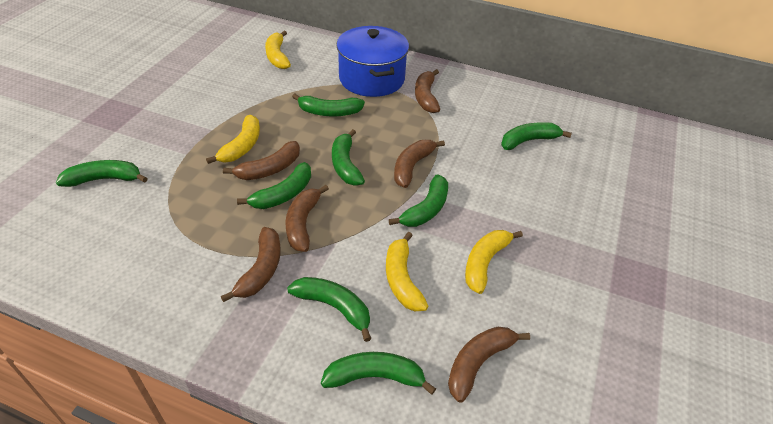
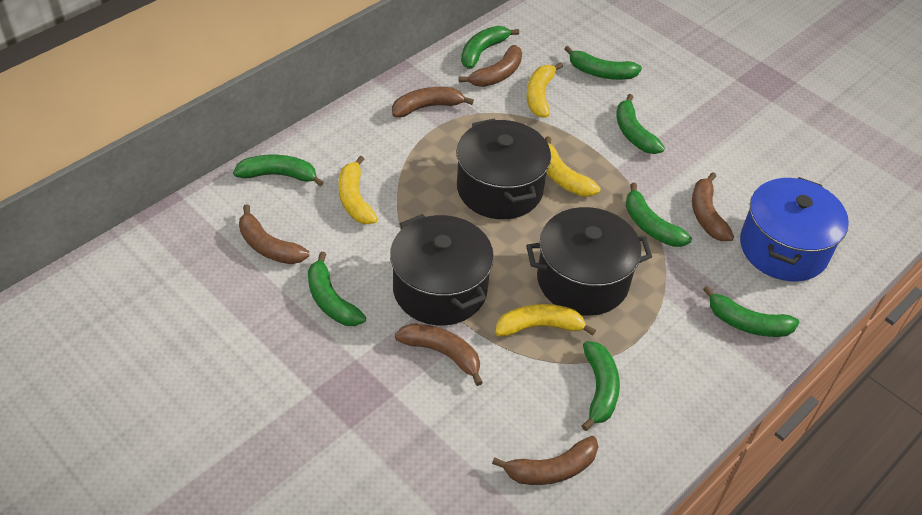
black pot: 0 -> 3

